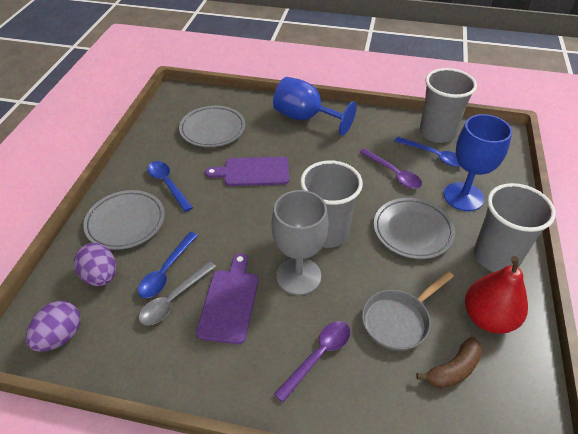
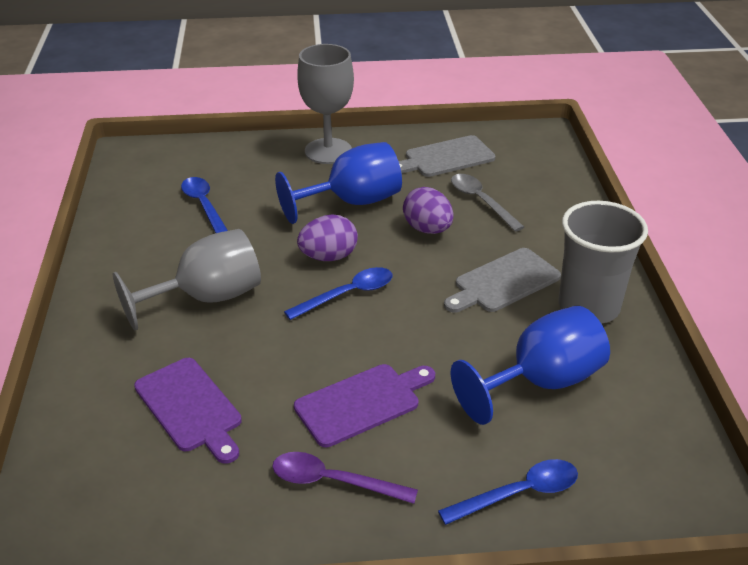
brown banana: 1 -> 0
grey cup: 3 -> 1
grey cutting board: 0 -> 2
grey goblet: 1 -> 2
grey pan: 1 -> 0
grey plate: 3 -> 0
purple spoon: 2 -> 1
red pear: 1 -> 0

